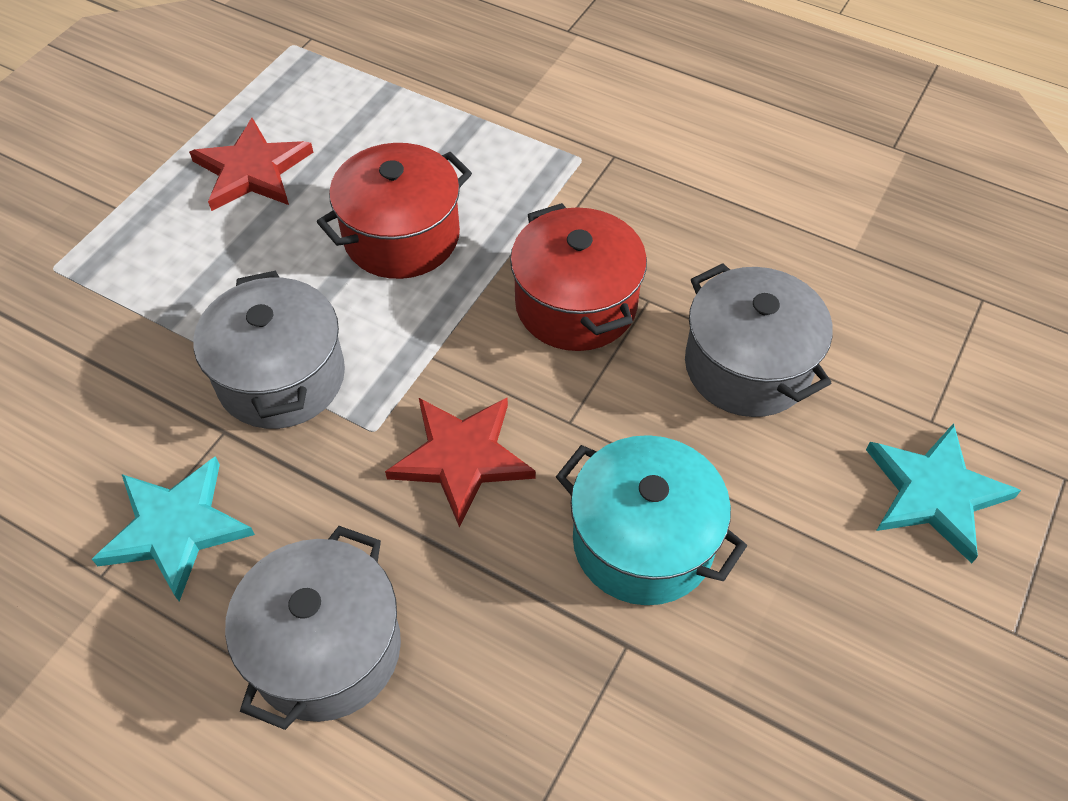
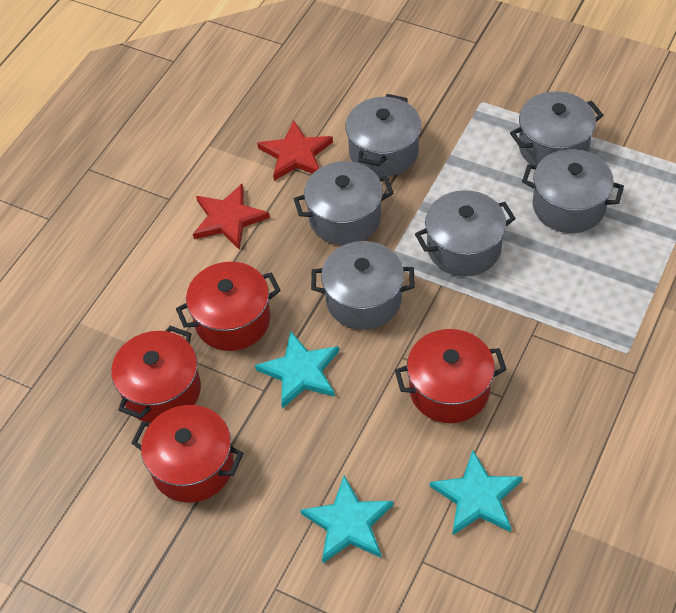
grey pot: 3 -> 6
red pot: 2 -> 4
turquoise pot: 1 -> 0
turquoise star: 2 -> 3

